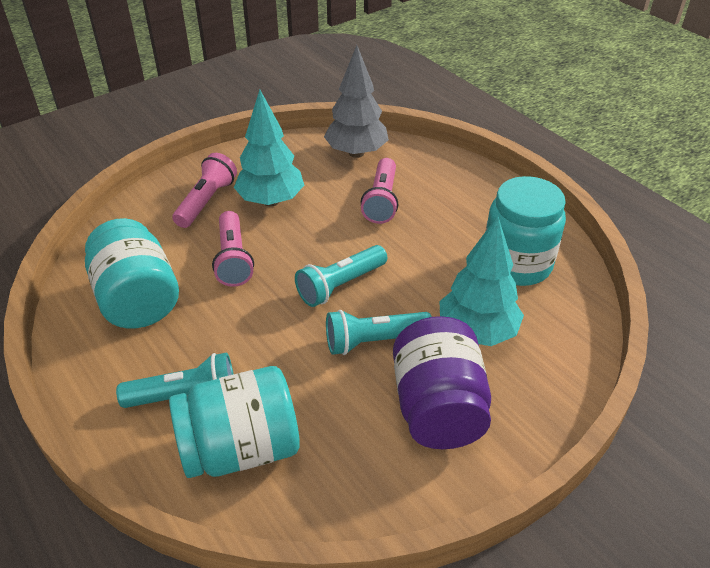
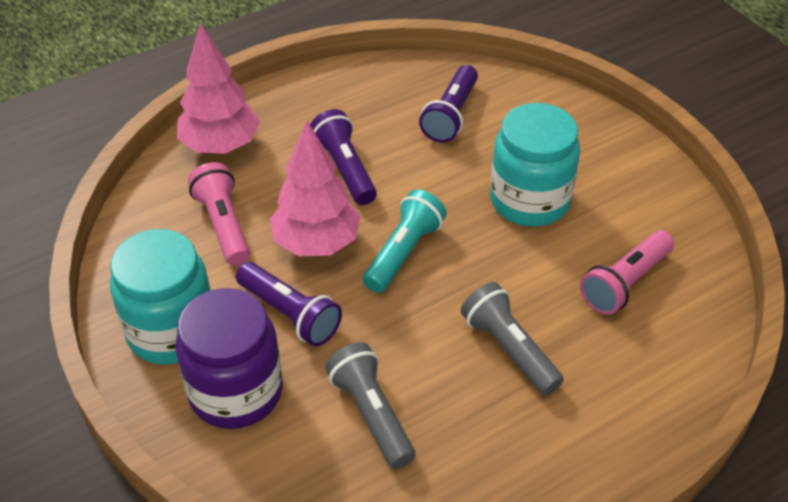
grey flashlight: 0 -> 2
grey tree: 1 -> 0
pink flashlight: 3 -> 2
pink tree: 0 -> 2
purple flashlight: 0 -> 3
turquoise flashlight: 3 -> 1
turquoise jar: 3 -> 2
turquoise tree: 2 -> 0

